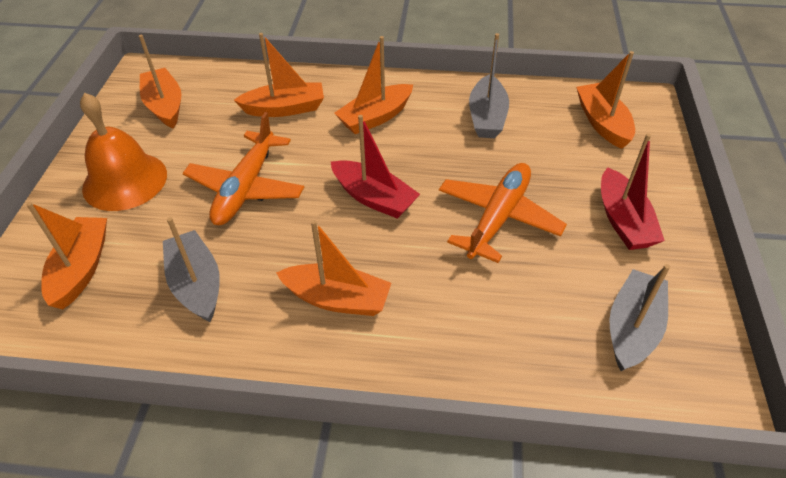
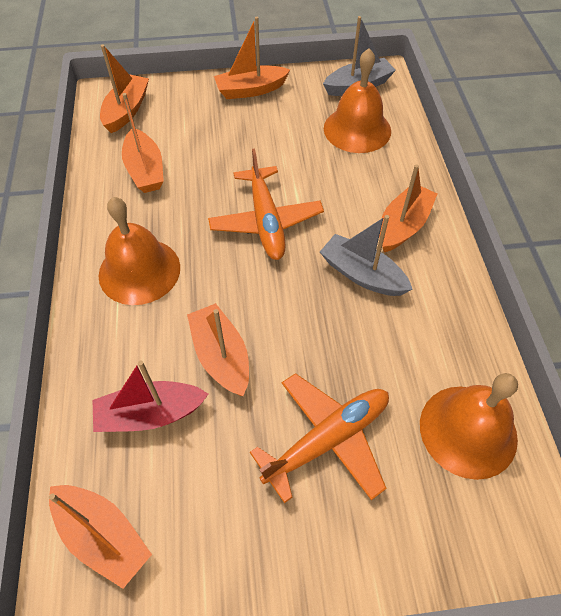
grey boat: 3 -> 2
orange bell: 1 -> 3
red boat: 2 -> 1

